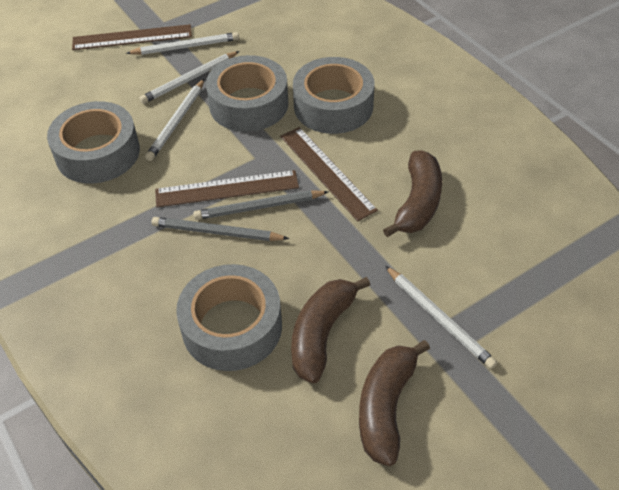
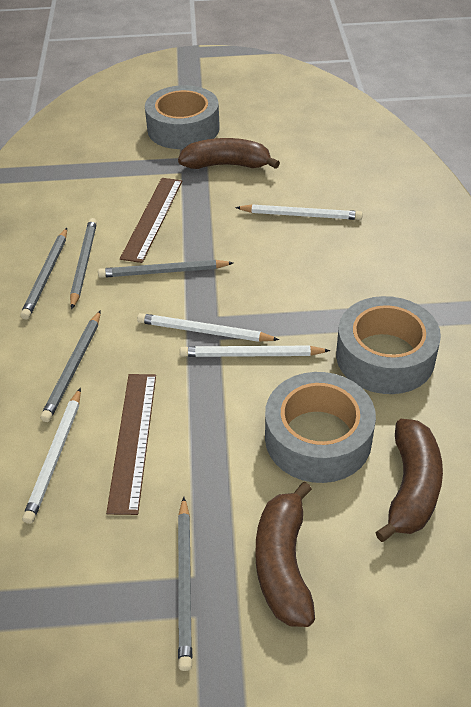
brown ruler: 3 -> 2
grey pencil: 2 -> 5
grey tape: 4 -> 3

